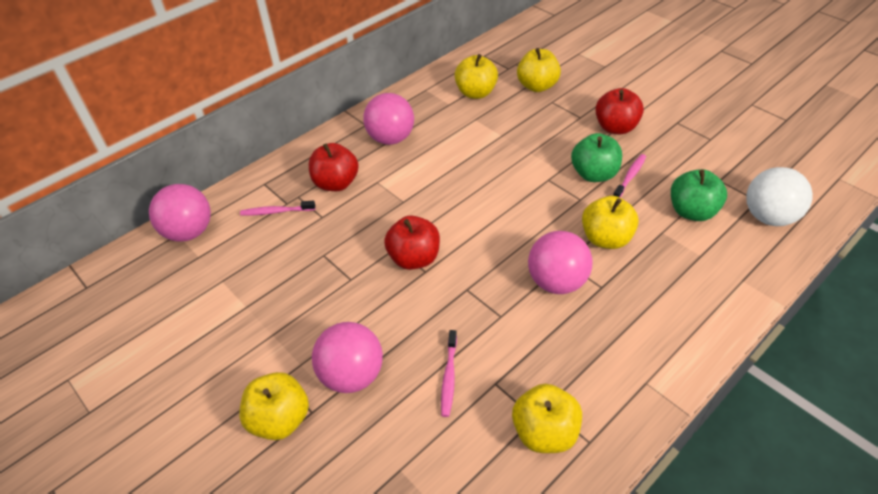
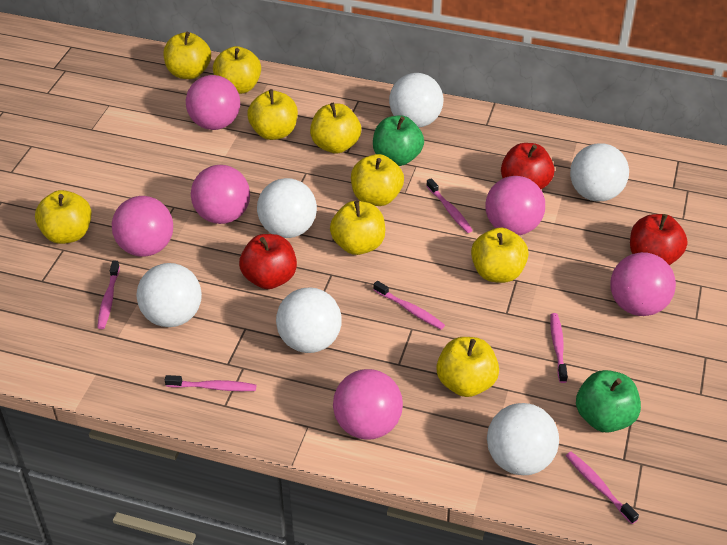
pink ball: 4 -> 6
pink toothbrush: 3 -> 6
white ball: 1 -> 6
yellow apple: 5 -> 9

